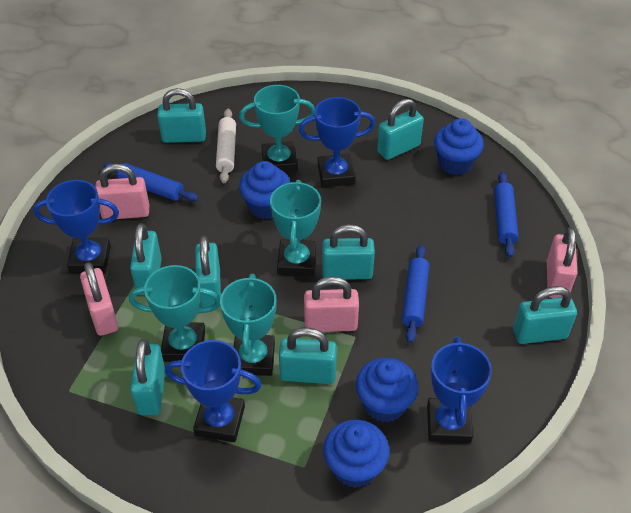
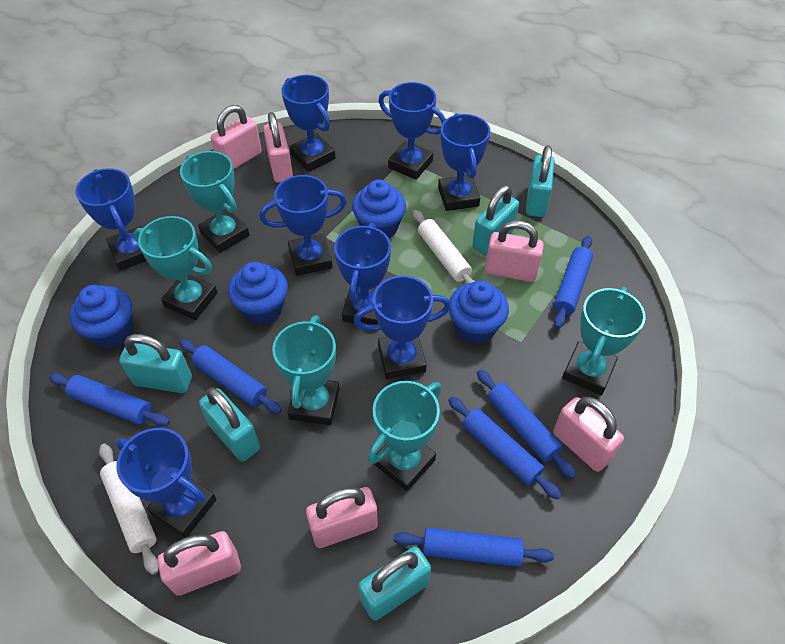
blue rolling pin: 3 -> 6
blue trophy: 4 -> 8
pink padlock: 4 -> 6
turquoise padlock: 8 -> 5
turquoise trophy: 4 -> 5
white rolling pin: 1 -> 2

